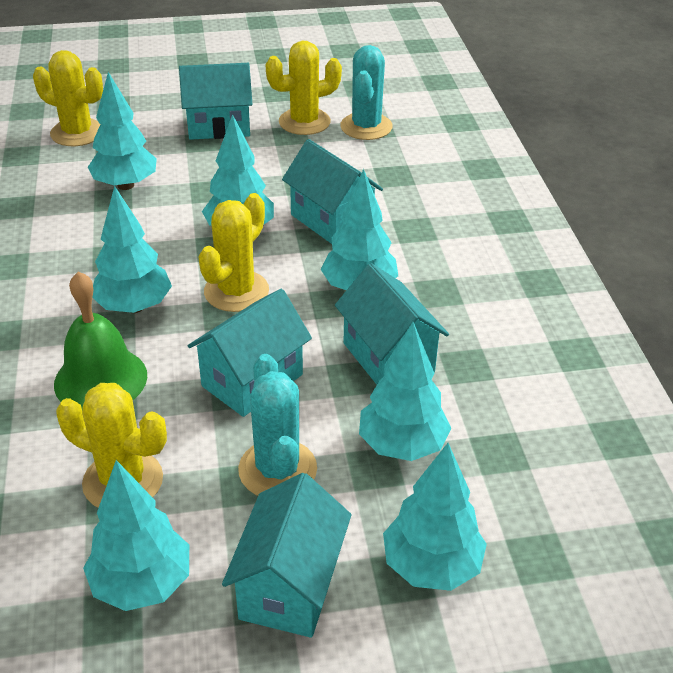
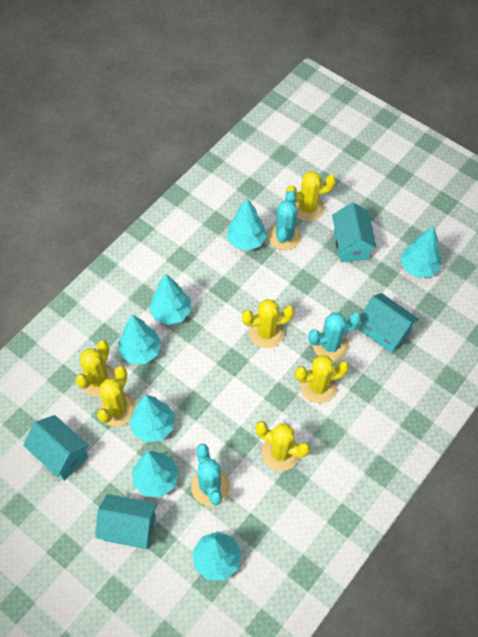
green bell: 1 -> 0
turquoise cactus: 2 -> 3
turquoise house: 5 -> 4
yellow cactus: 4 -> 6

